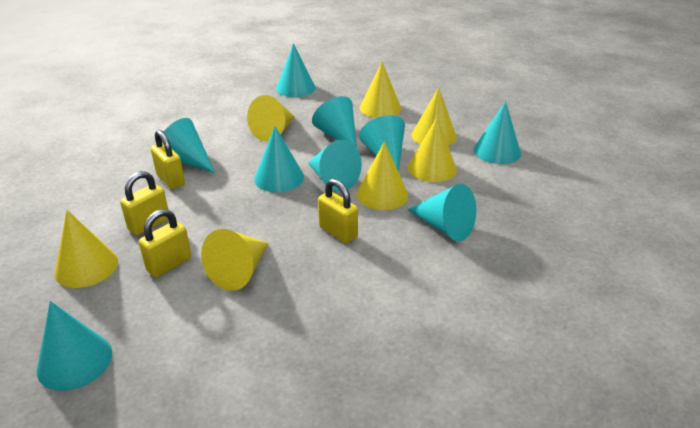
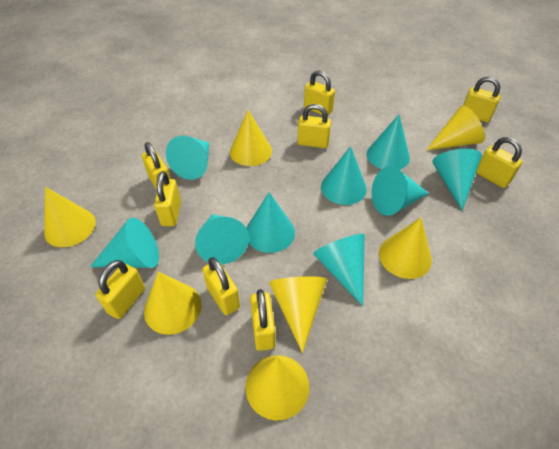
yellow padlock: 4 -> 9

